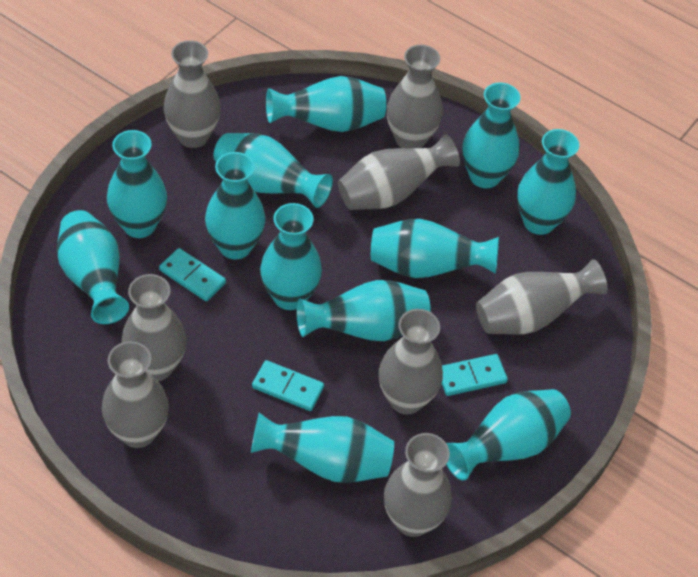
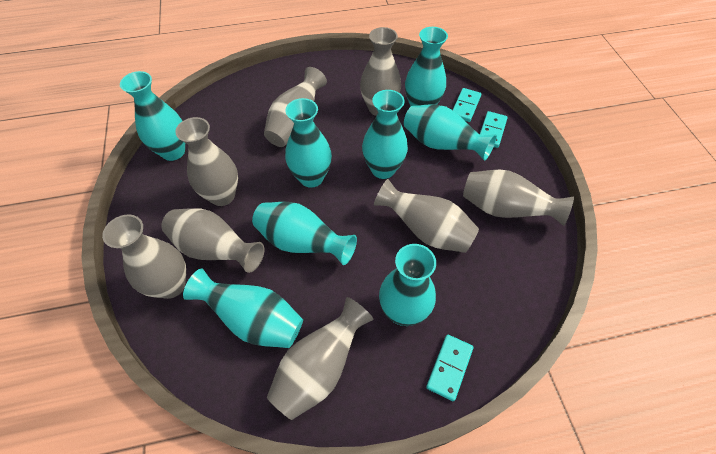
turquoise vase: 12 -> 8

